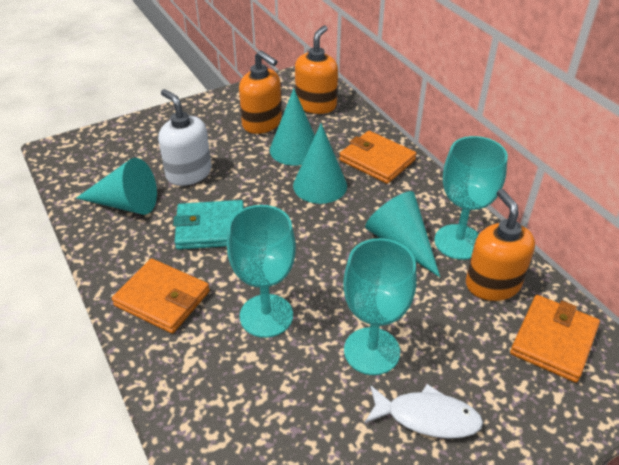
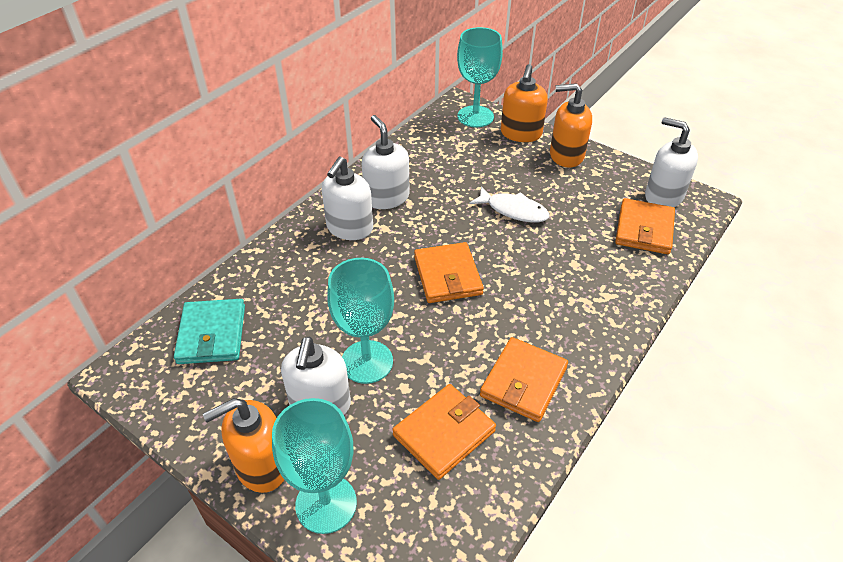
orange wallet: 3 -> 4
turquoise cone: 4 -> 0
white soap dispenser: 1 -> 4

